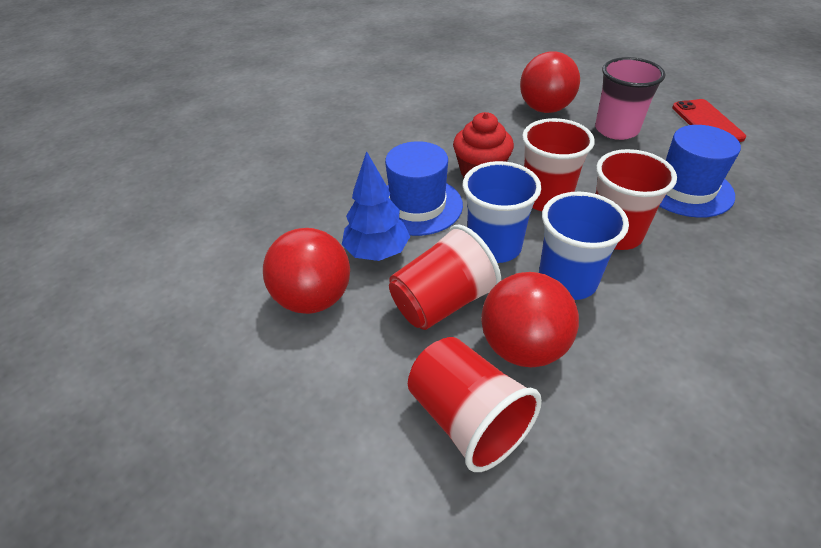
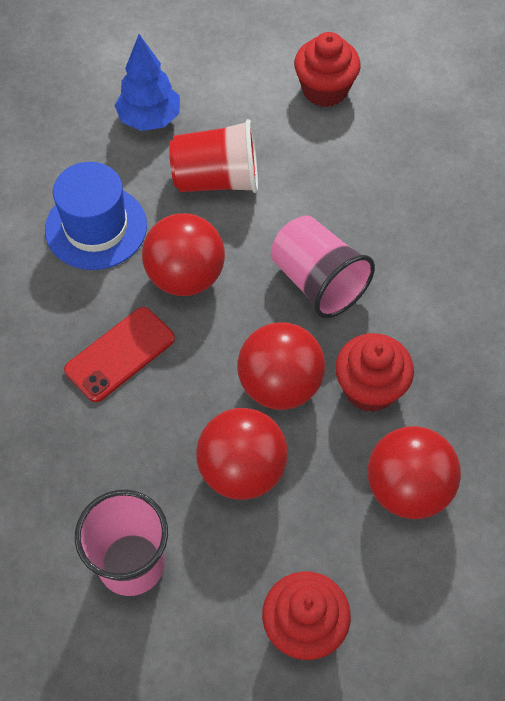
blue cup: 2 -> 0
blue hat: 2 -> 1
pink cup: 1 -> 2
red ball: 3 -> 4
red cup: 4 -> 1
red cupcake: 1 -> 3

